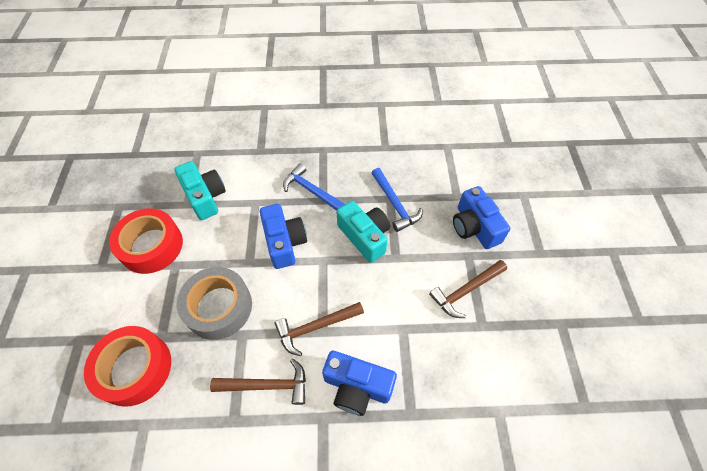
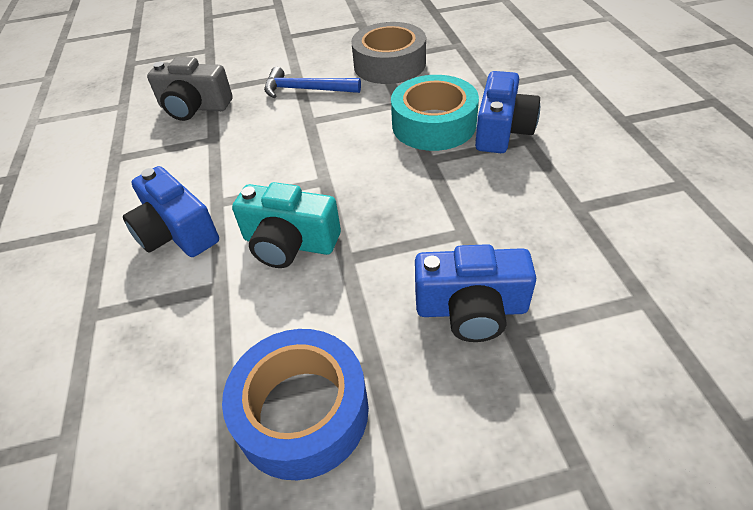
blue hammer: 2 -> 1
blue tape: 0 -> 1
brown hammer: 3 -> 0
grey camera: 0 -> 1
red tape: 2 -> 0
turquoise camera: 2 -> 1
turquoise tape: 0 -> 1

